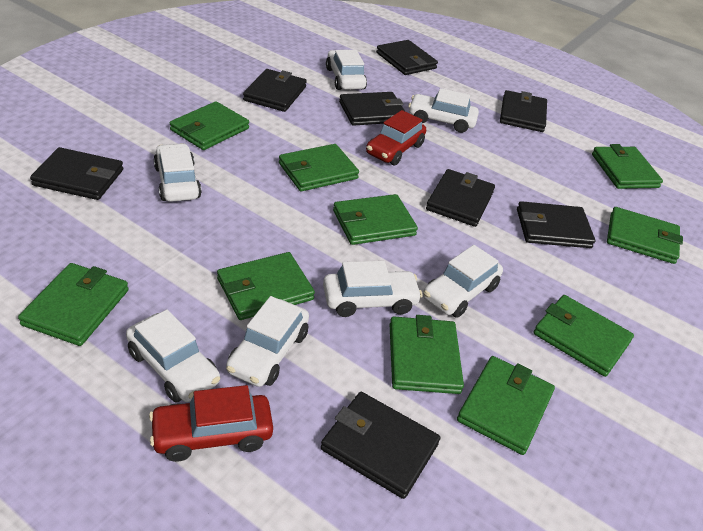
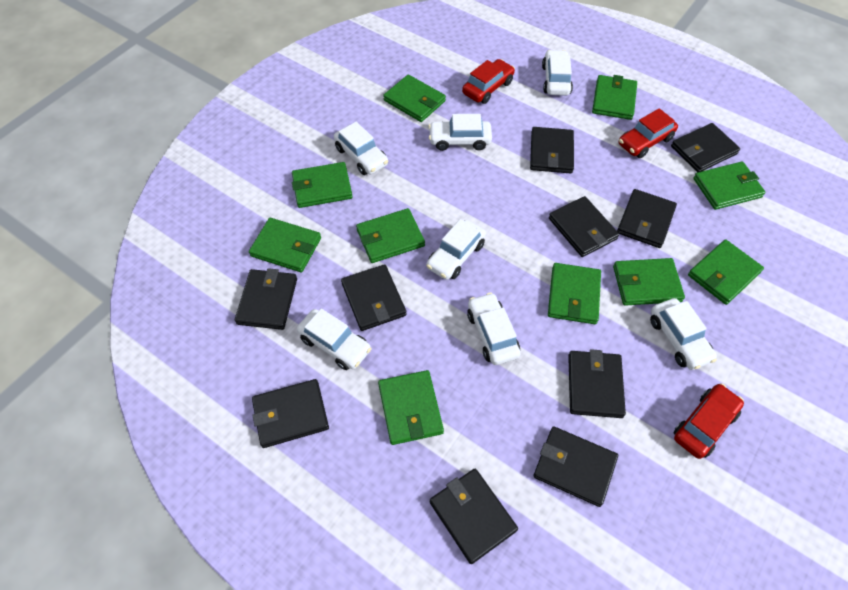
black wallet: 8 -> 10
red car: 2 -> 3

